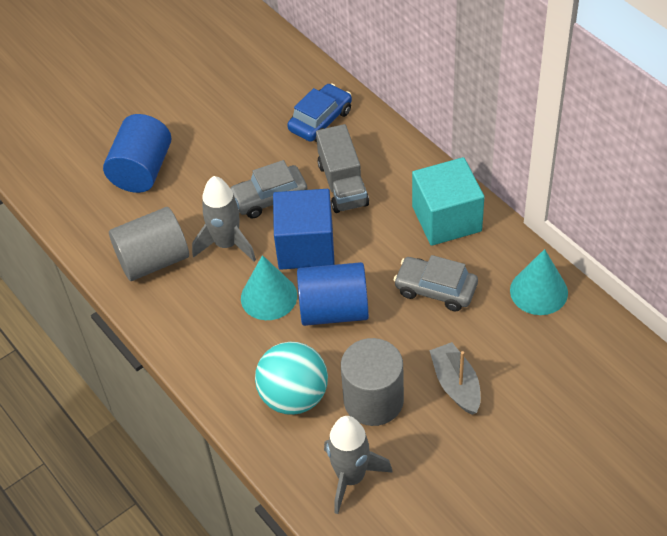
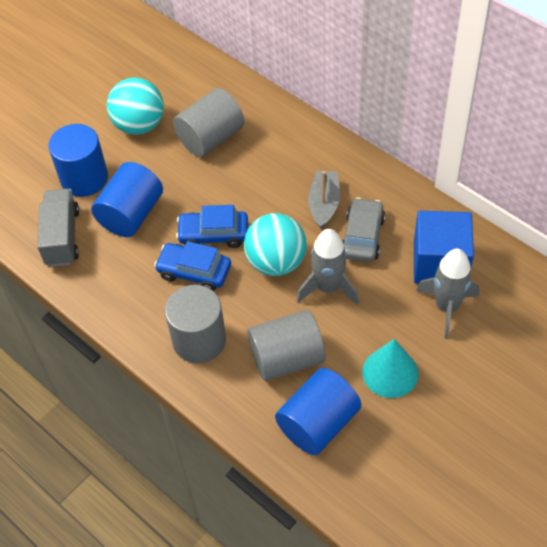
blue car: 1 -> 2
blue cylinder: 2 -> 3
grey car: 2 -> 1
grey cylinder: 2 -> 3
turquoise ball: 1 -> 2
turquoise cone: 2 -> 1
turquoise cube: 1 -> 0

